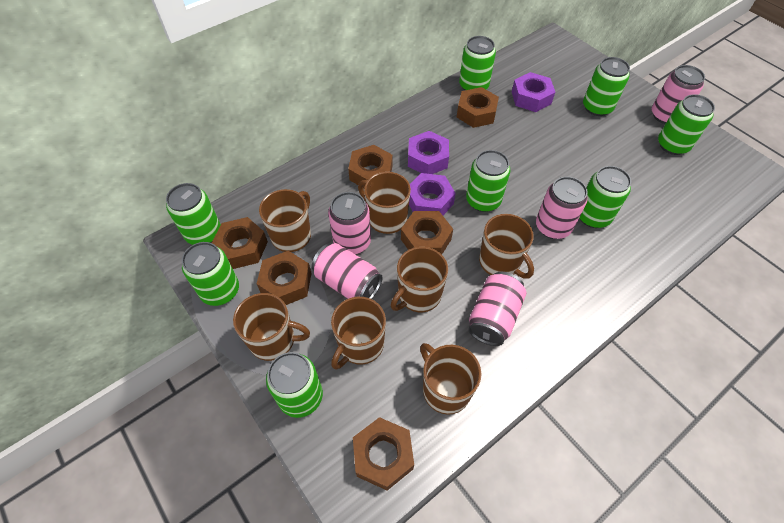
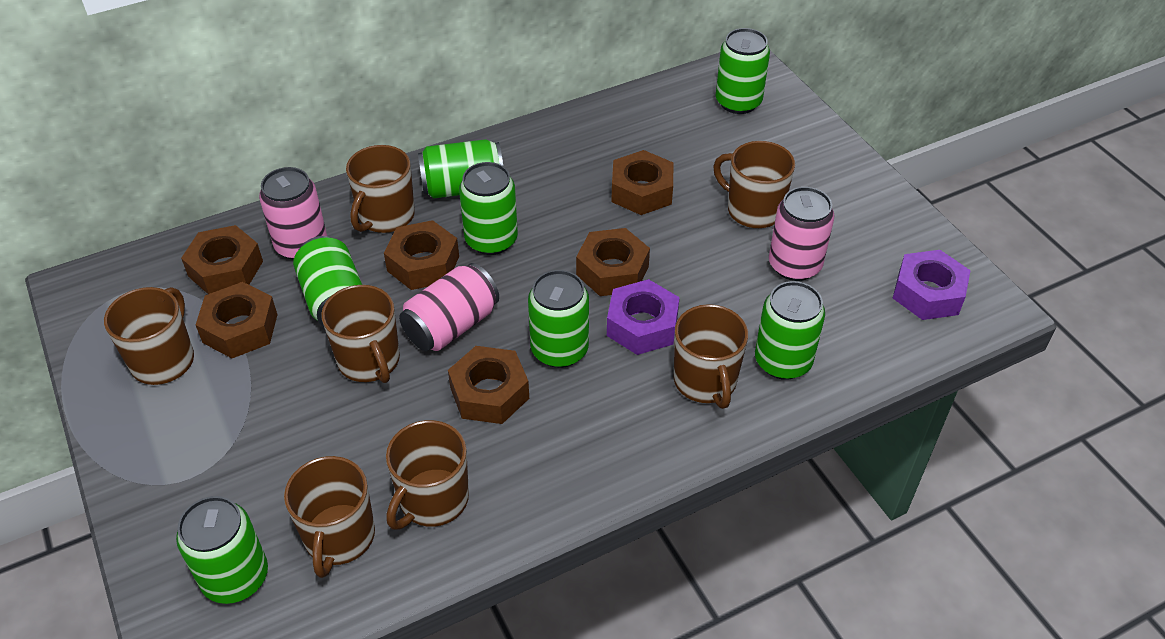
green can: 8 -> 7
pink can: 5 -> 3
purple nut: 3 -> 2

